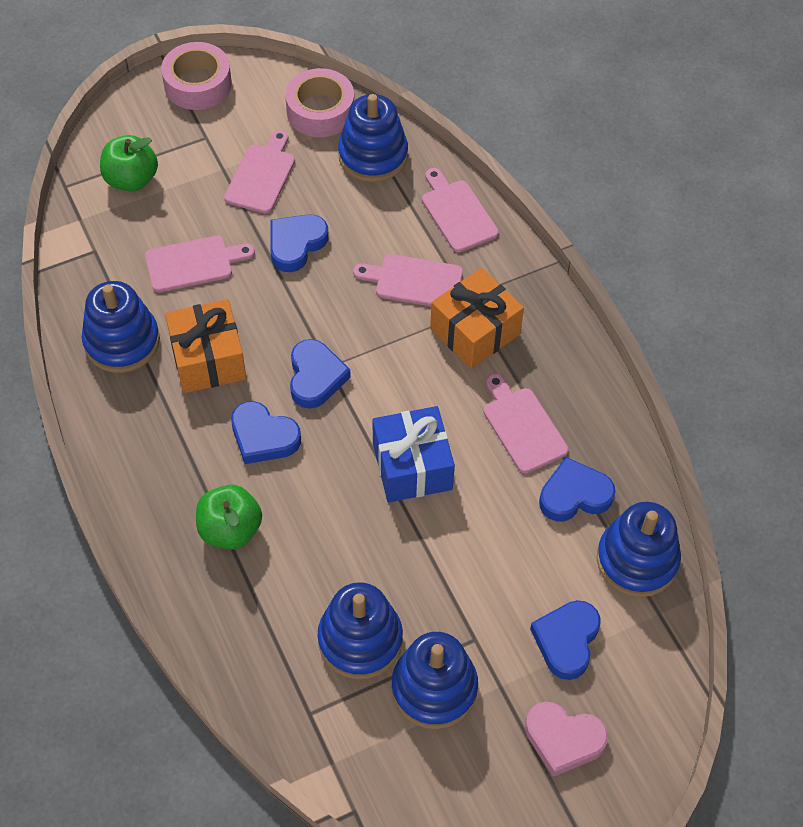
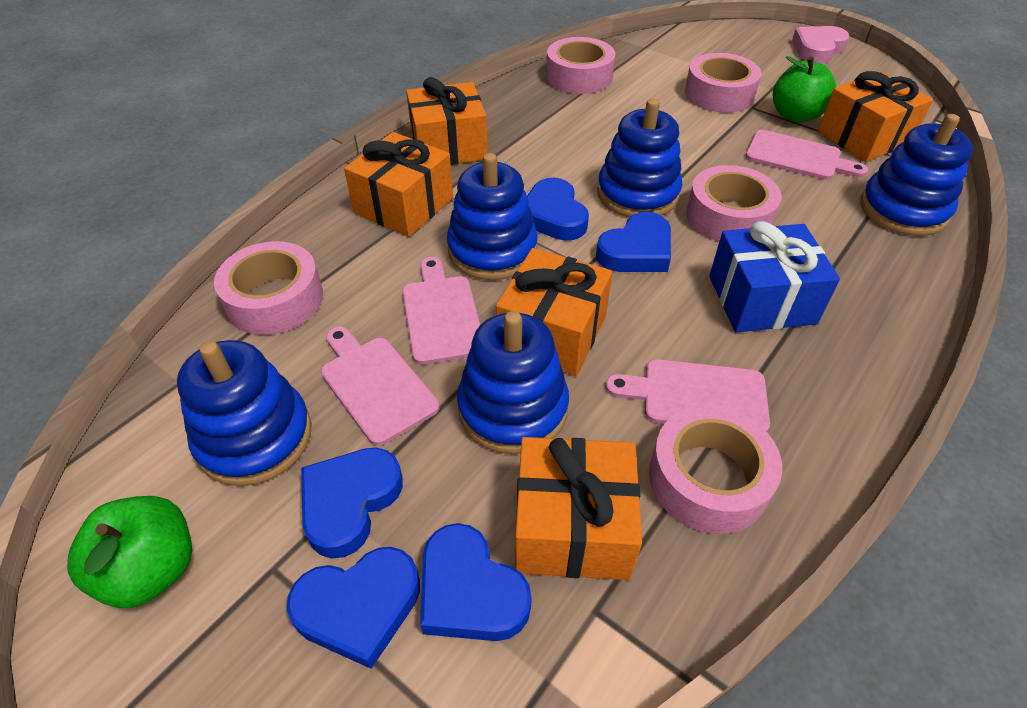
orange gift: 2 -> 5
pink cutting board: 5 -> 4
pink tape: 2 -> 5

